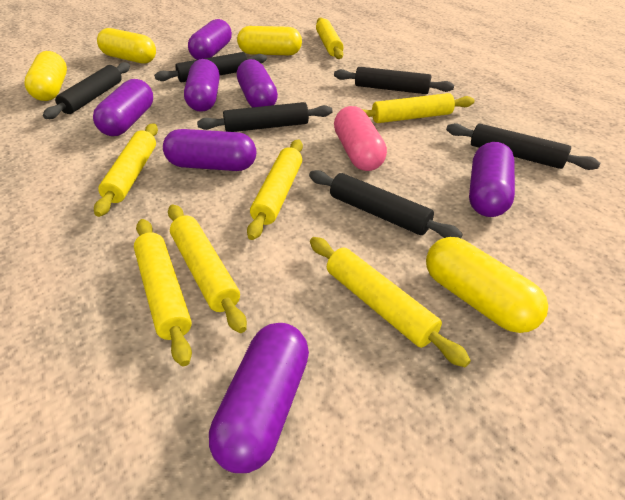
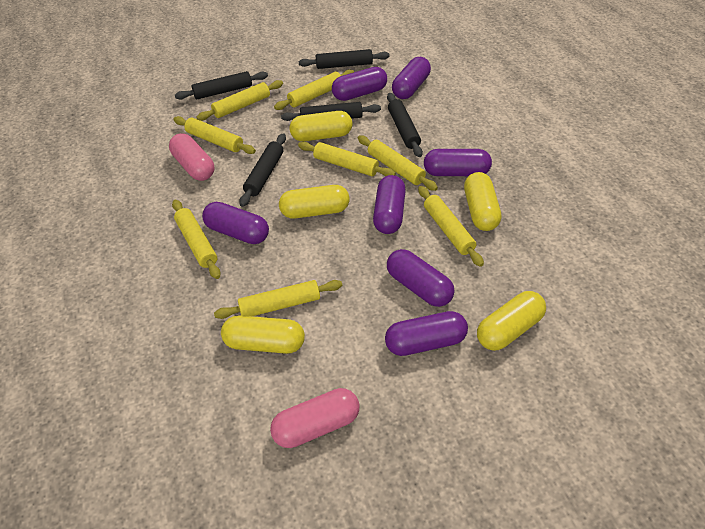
black rolling pin: 6 -> 5
pink capsule: 1 -> 2
yellow capsule: 4 -> 5
yellow rolling pin: 7 -> 8

